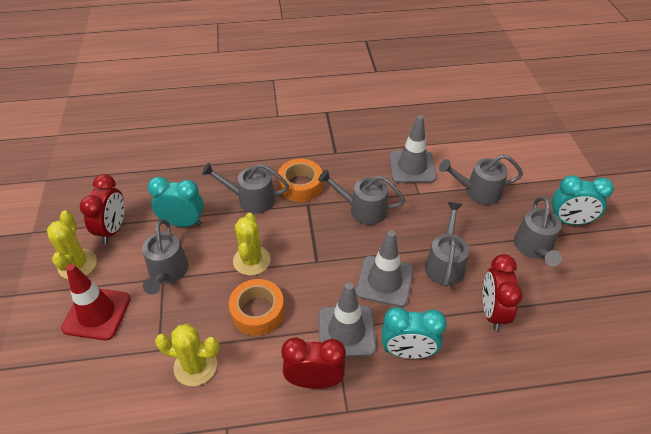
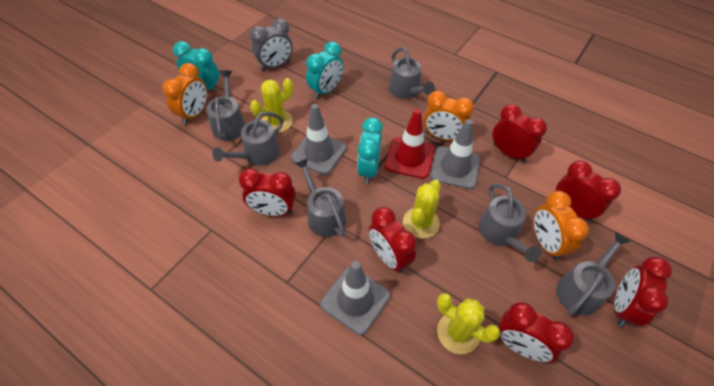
grey clock: 0 -> 1
orange clock: 0 -> 3
orange tape: 2 -> 0
red clock: 3 -> 6

